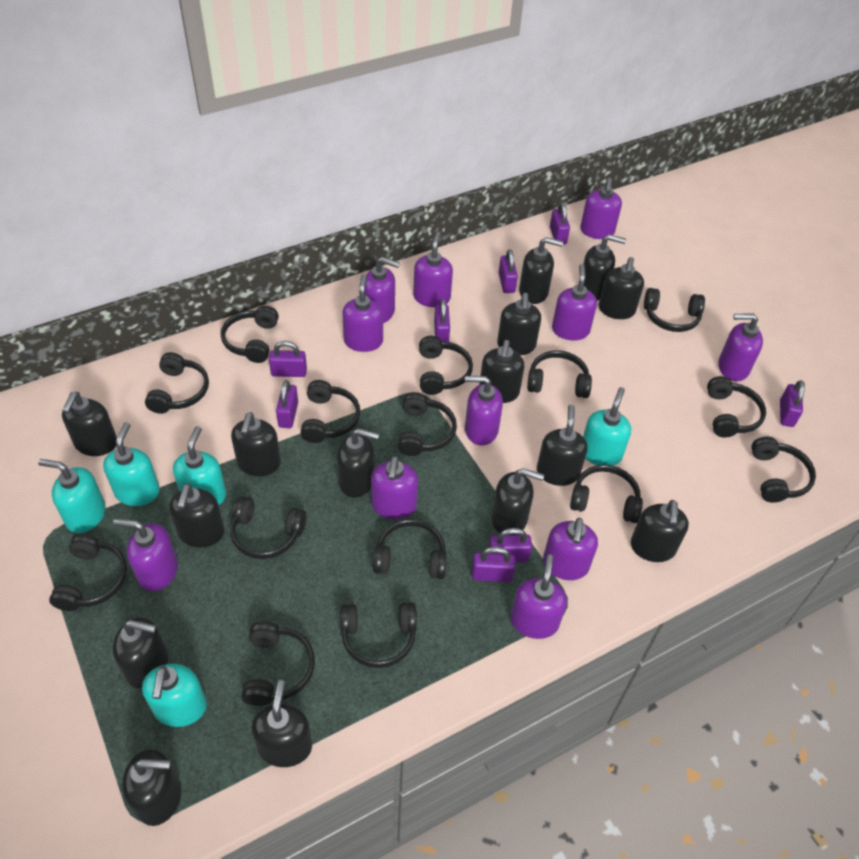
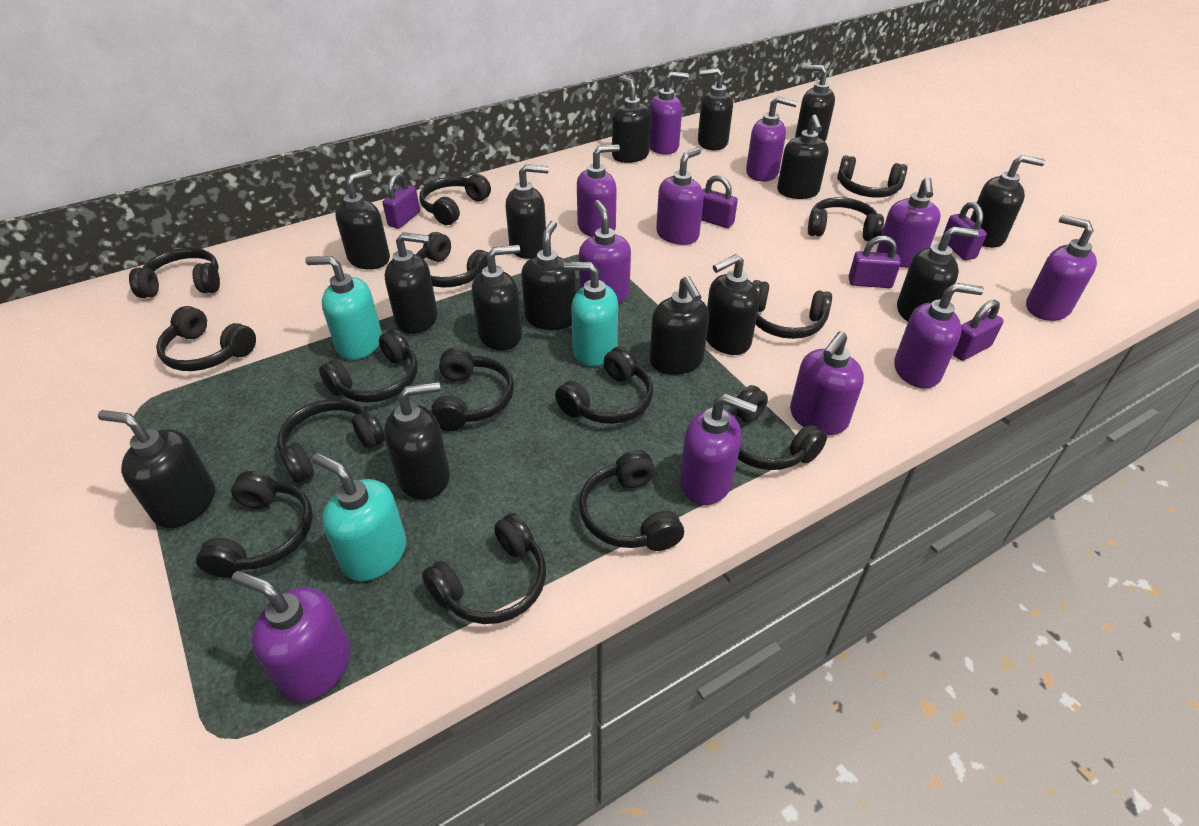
purple padlock: 8 -> 5
turquoise soap dispenser: 5 -> 3

